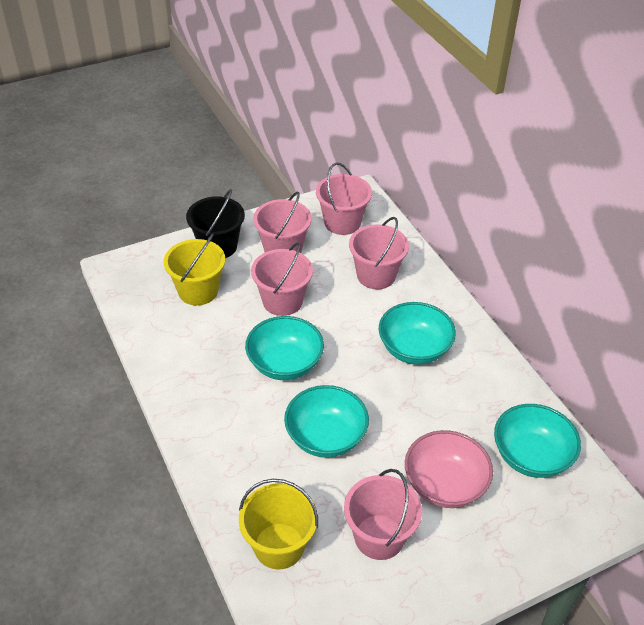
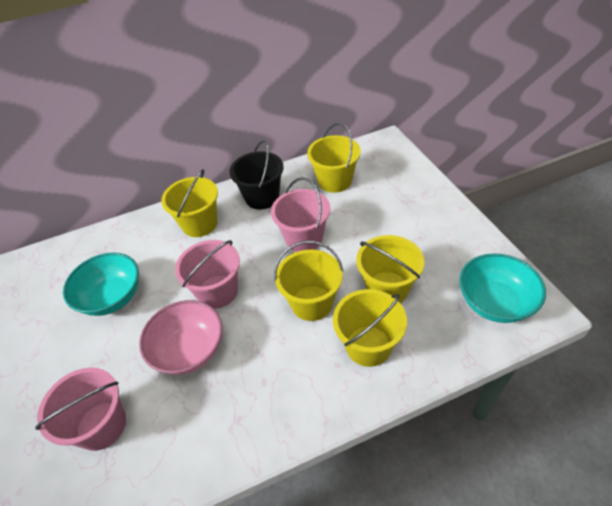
pink bucket: 5 -> 3
turquoise bowl: 4 -> 2
yellow bucket: 2 -> 5

